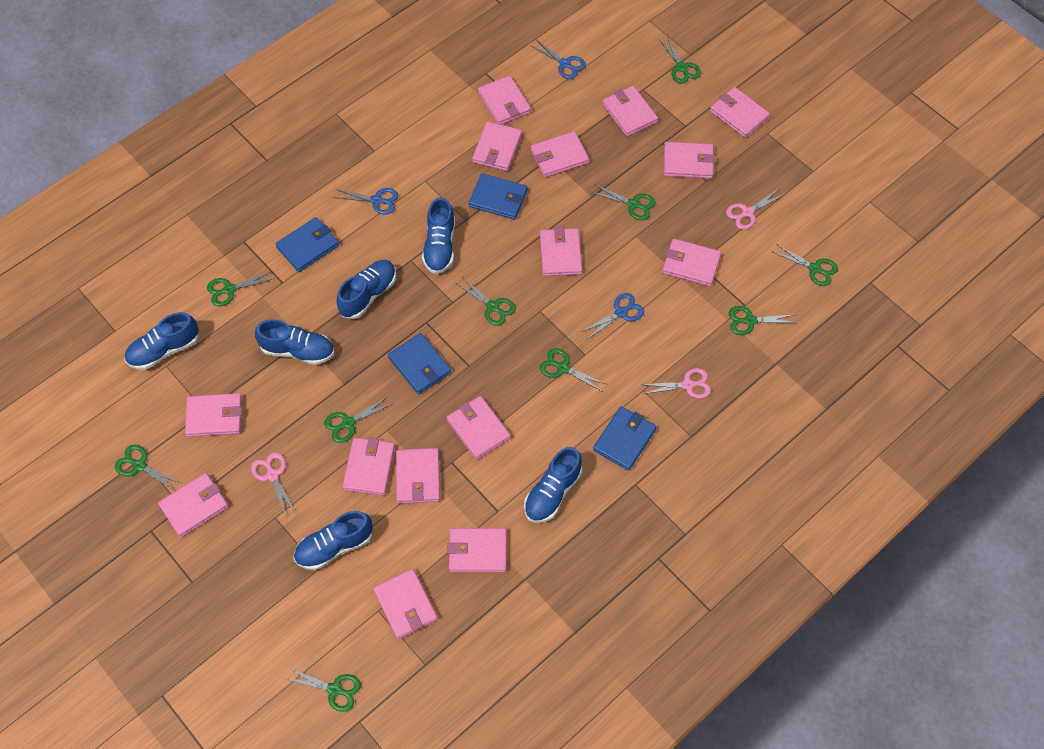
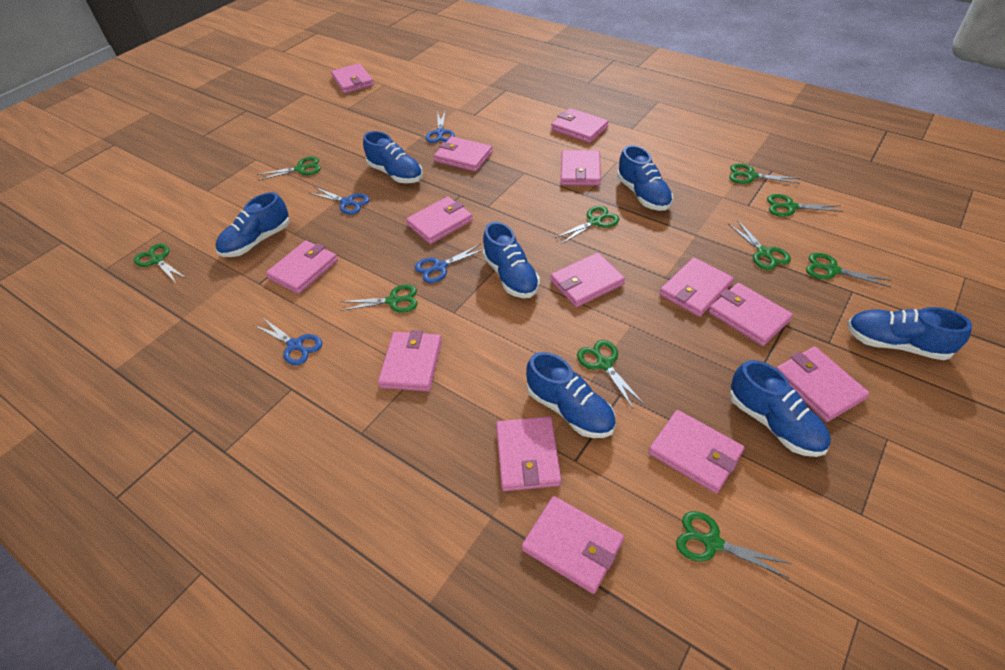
blue scissors: 3 -> 4
blue shoe: 6 -> 7
blue wallet: 4 -> 0
pink scissors: 3 -> 0
pink wallet: 15 -> 14

